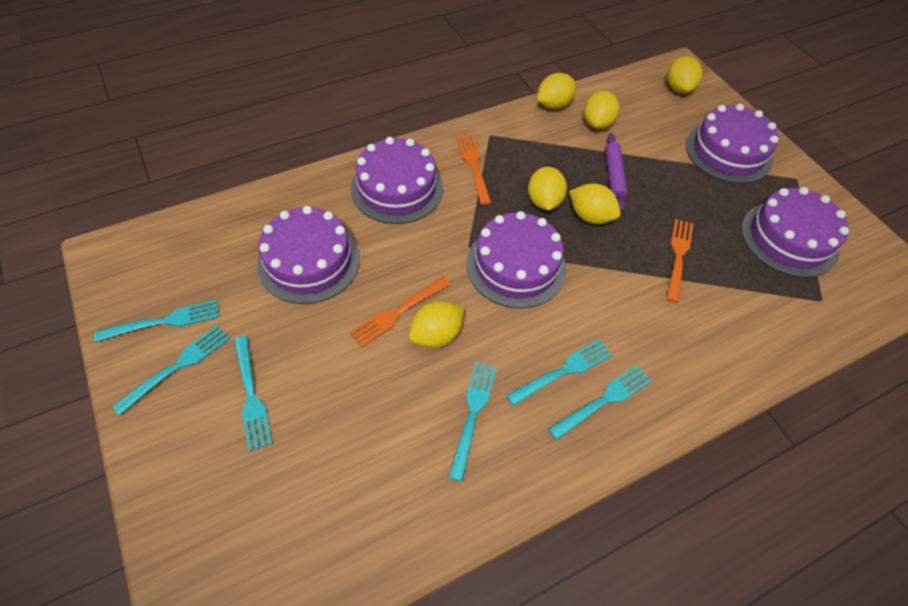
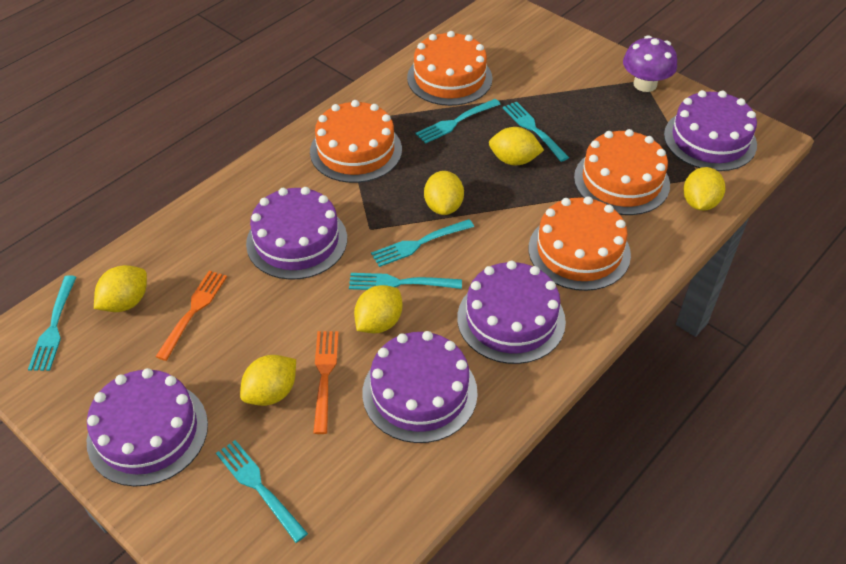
orange cake: 0 -> 4
orange fork: 3 -> 2
purple mushroom: 0 -> 1
purple rolling pin: 1 -> 0

